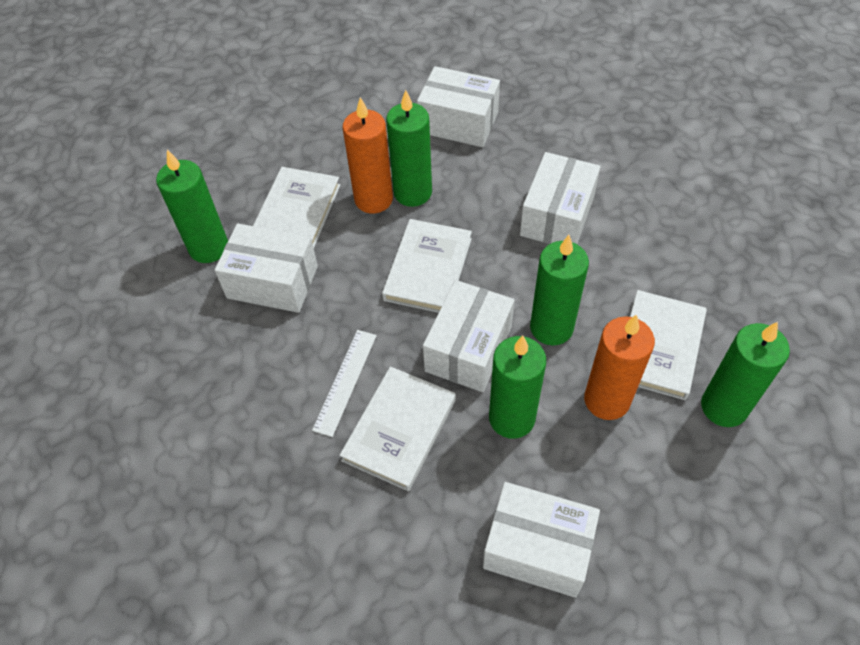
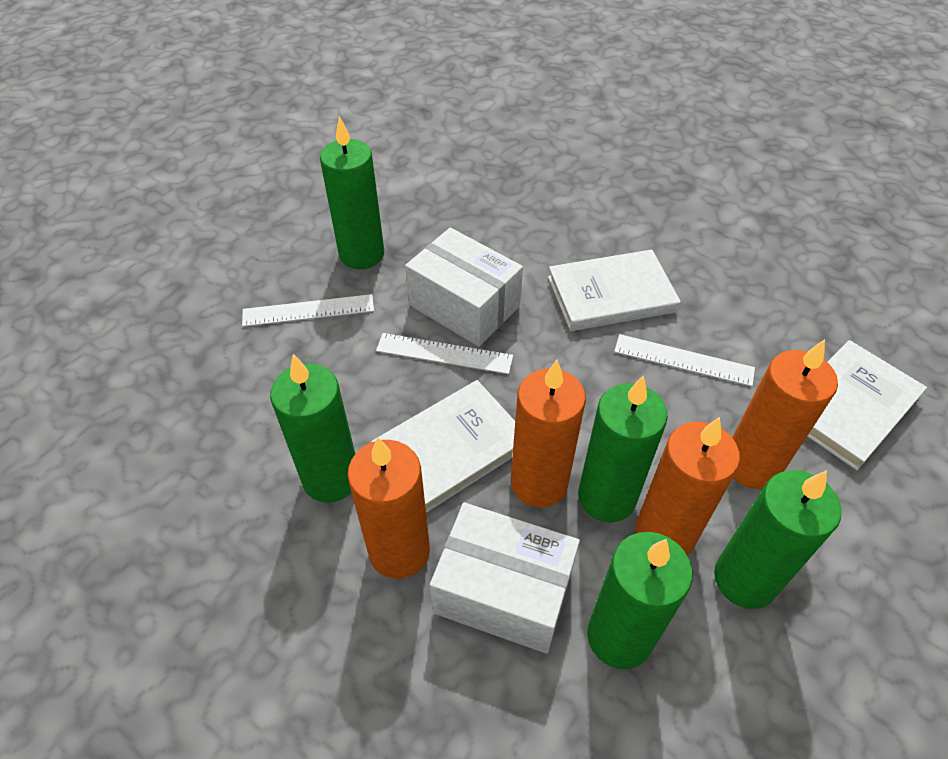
orange candle: 2 -> 4
white book: 4 -> 3
white box: 5 -> 2
white ruler: 1 -> 3

